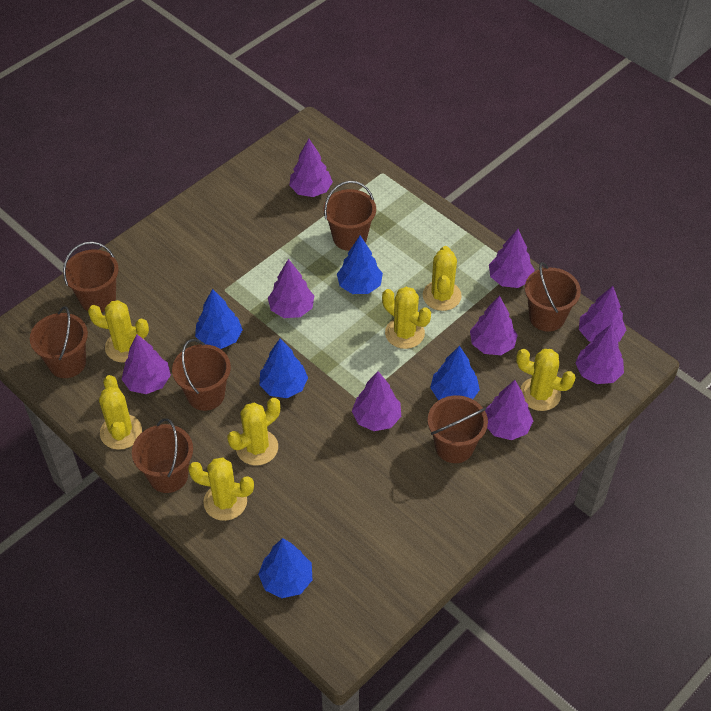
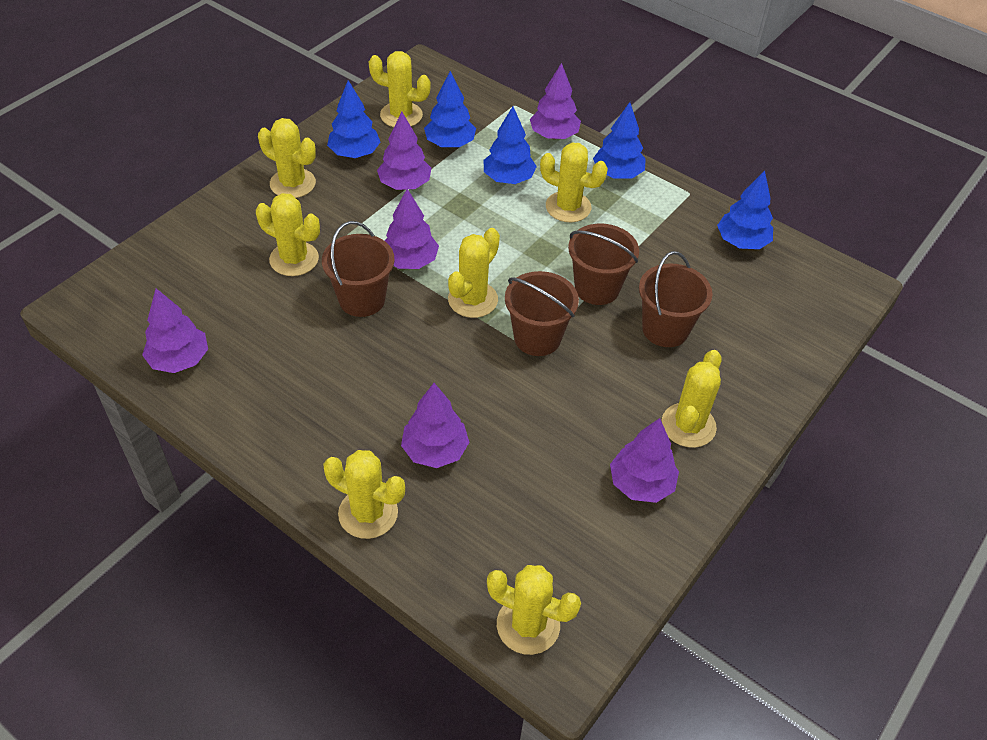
brown bucket: 7 -> 4
purple tree: 9 -> 6
yellow cactus: 7 -> 8

